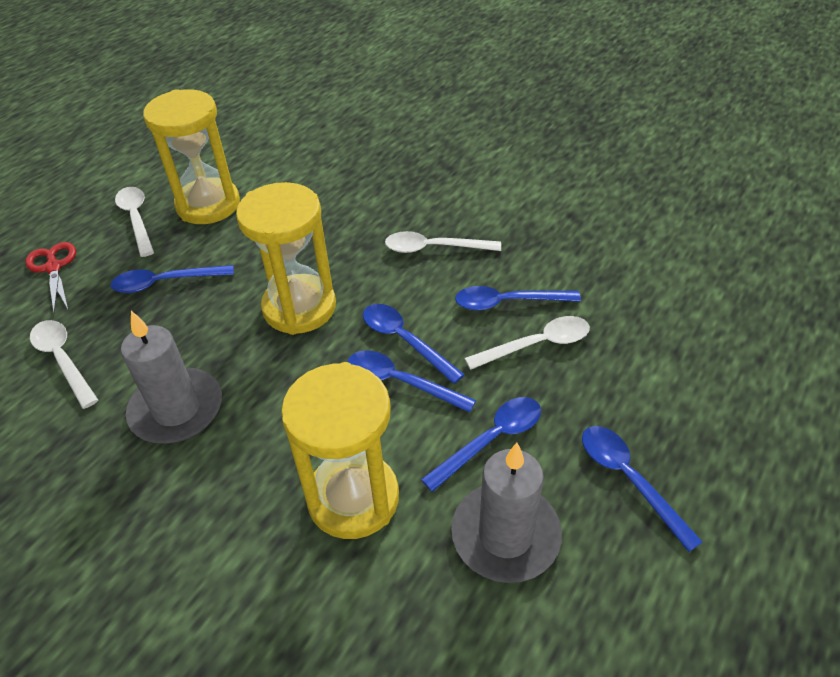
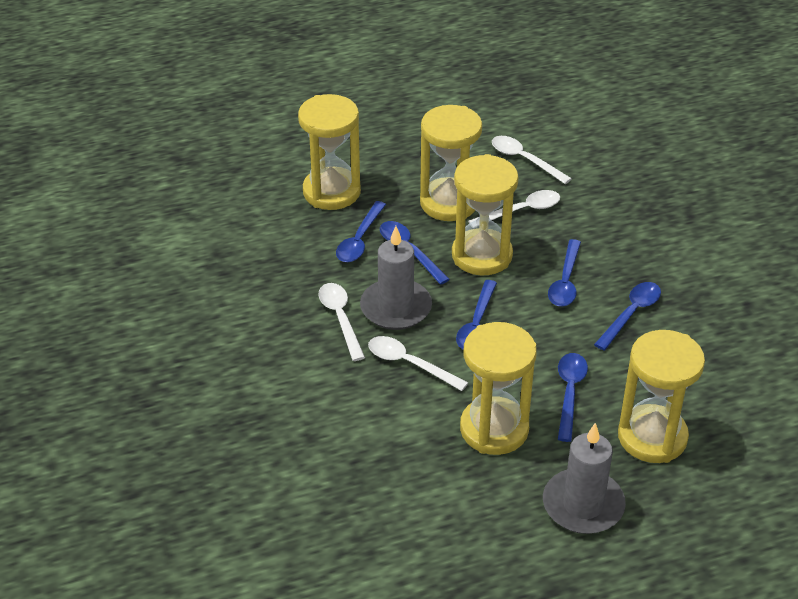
red scissors: 1 -> 0
yellow hourglass: 3 -> 5

